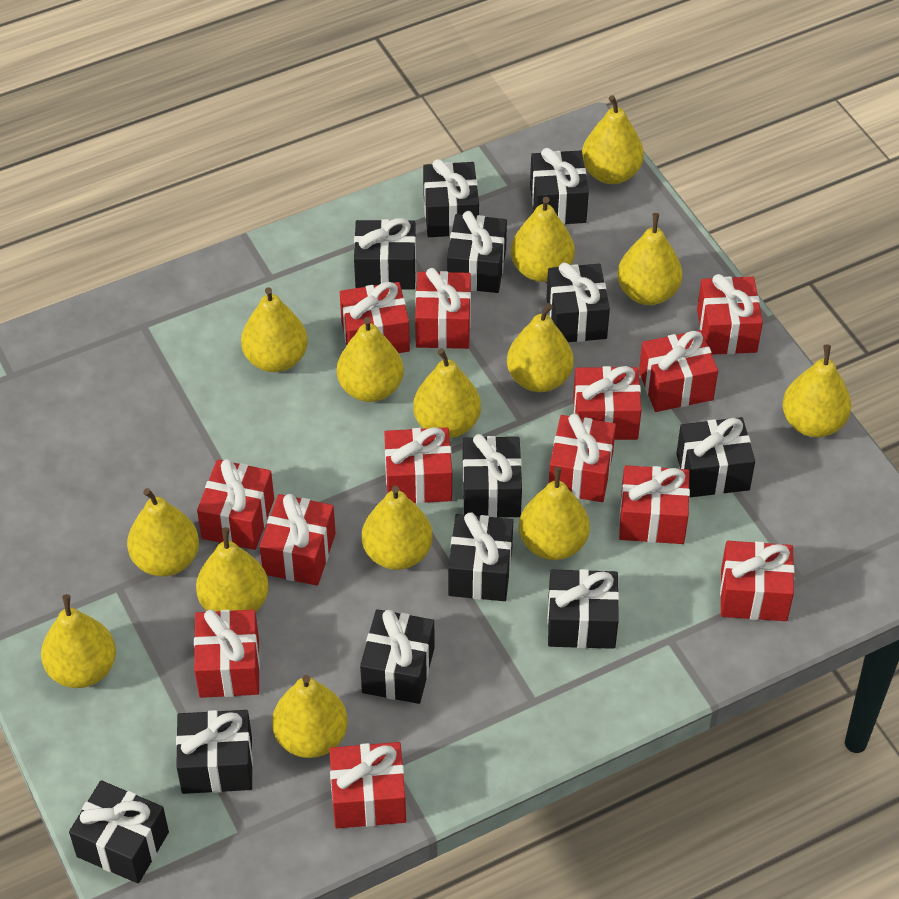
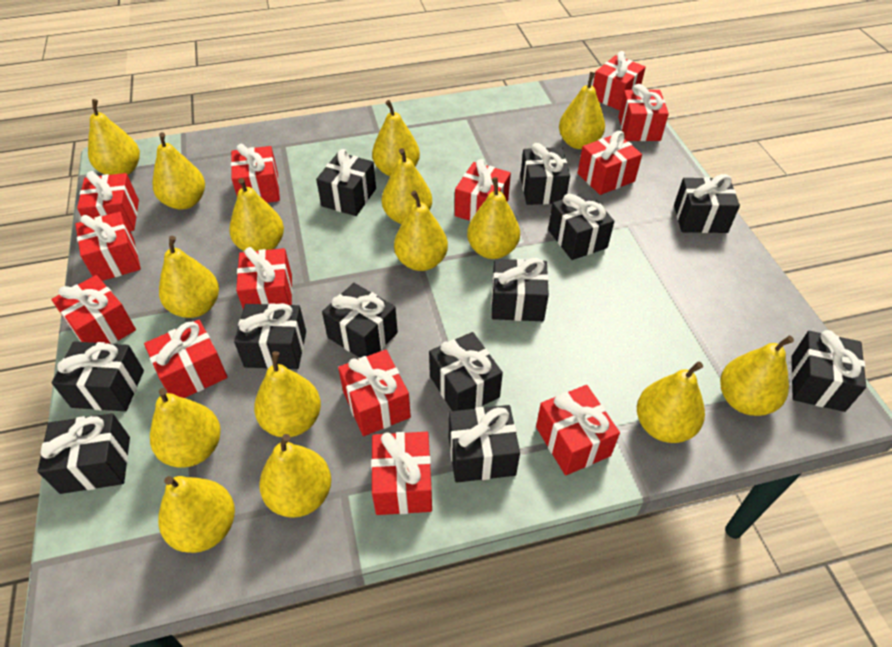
yellow pear: 14 -> 15

